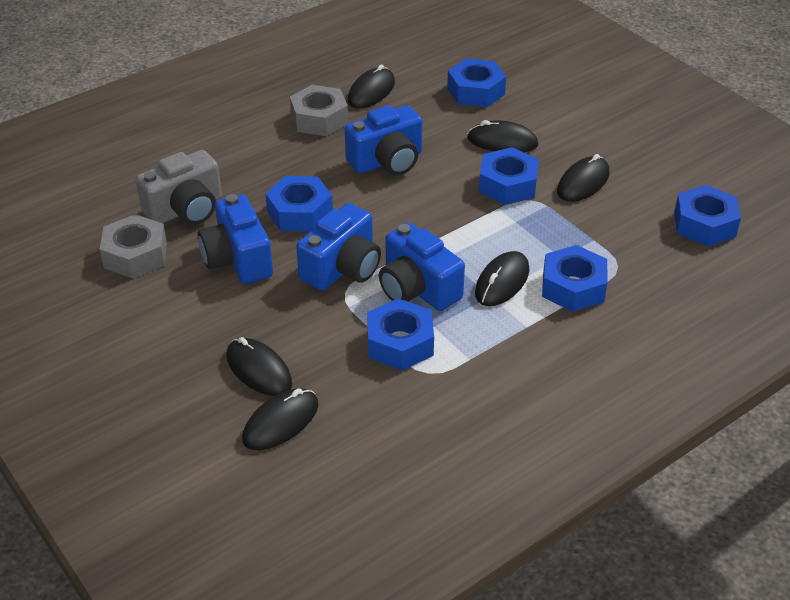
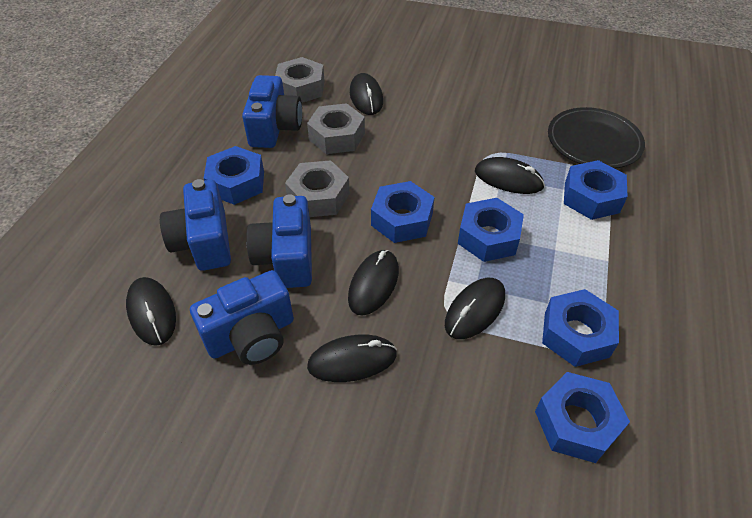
black plate: 0 -> 1
grey camera: 1 -> 0
grey nut: 2 -> 3

